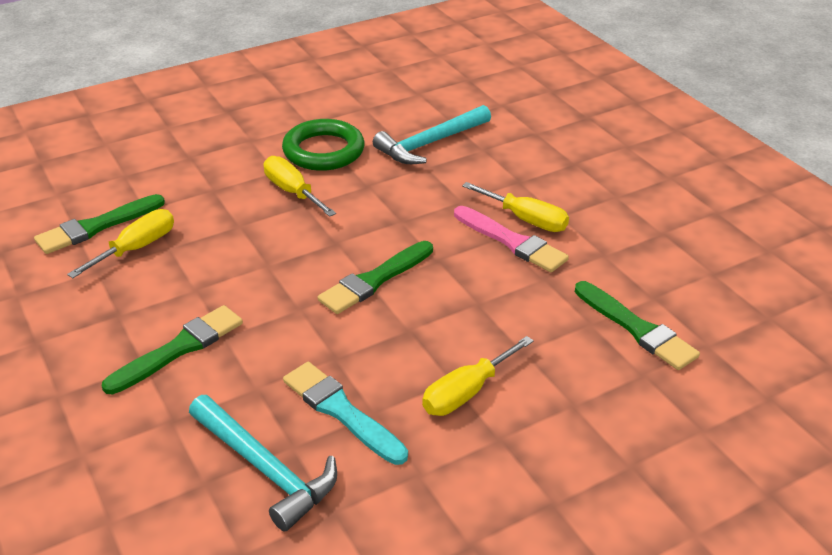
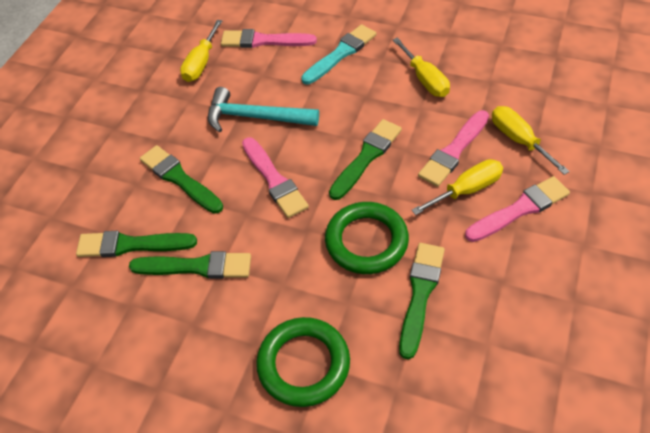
green brush: 4 -> 5
green ring: 1 -> 2
pink brush: 1 -> 4
turquoise hammer: 2 -> 1

